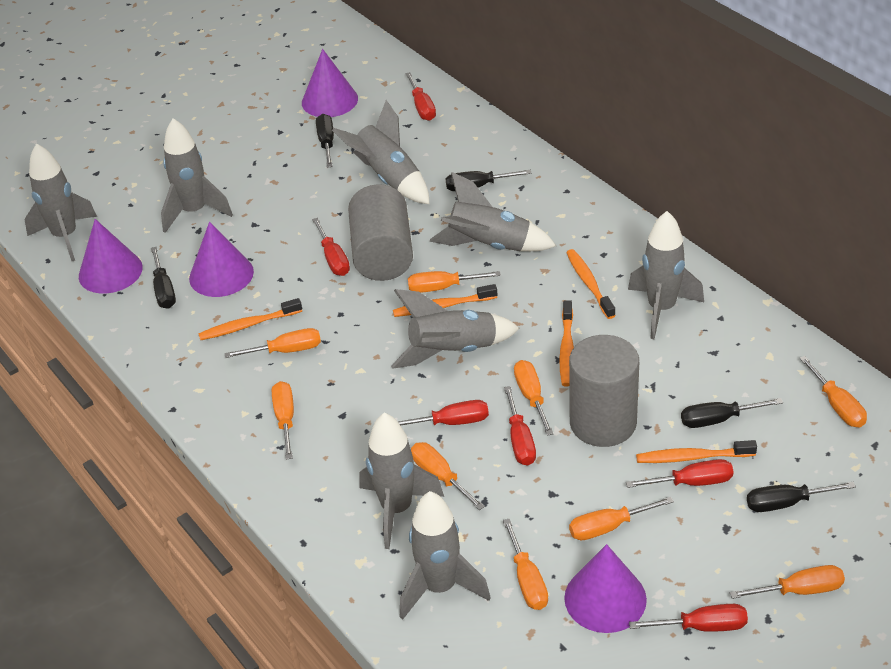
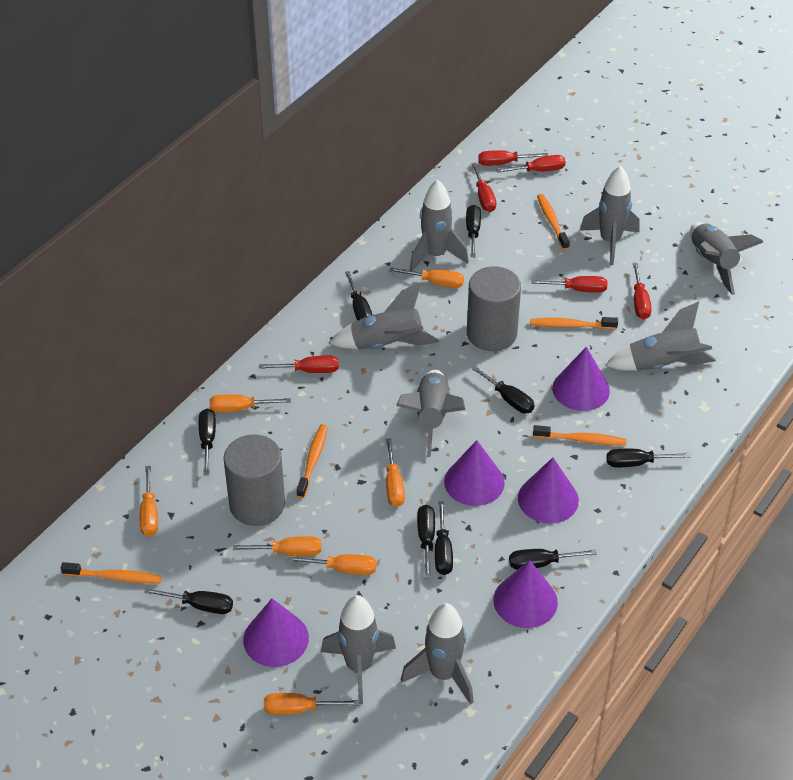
black screwdriver: 5 -> 9
orange screwdriver: 9 -> 7
purple cone: 4 -> 5

